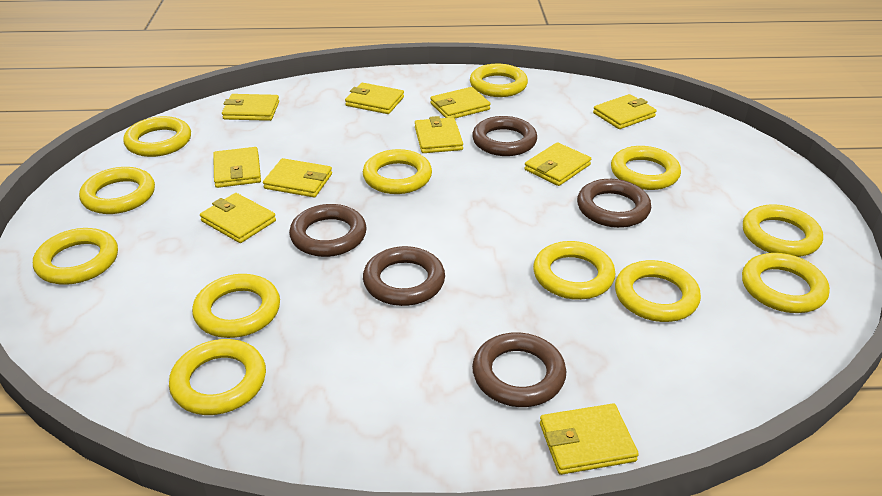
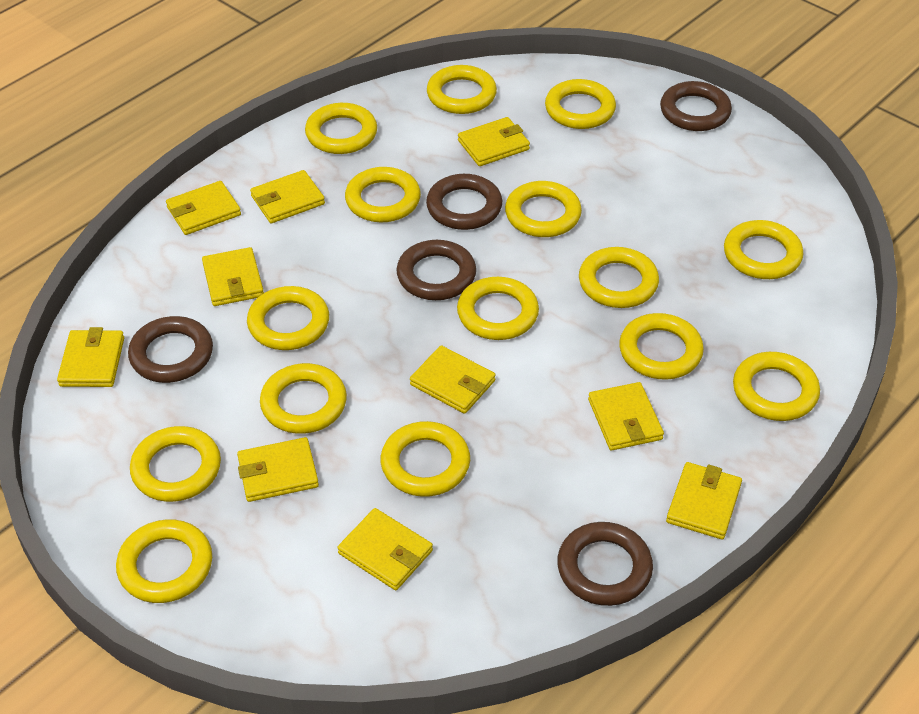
yellow ring: 12 -> 15

